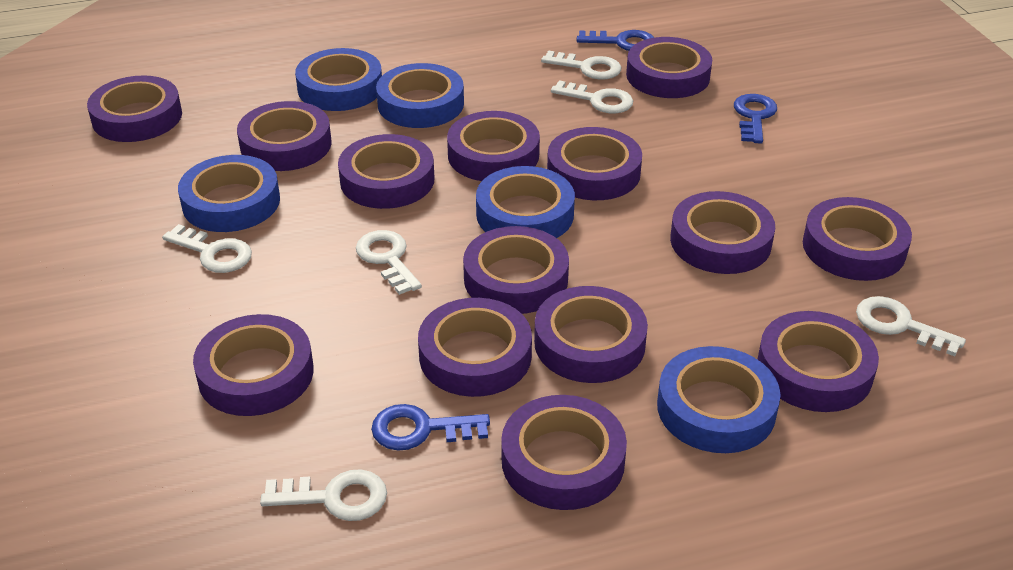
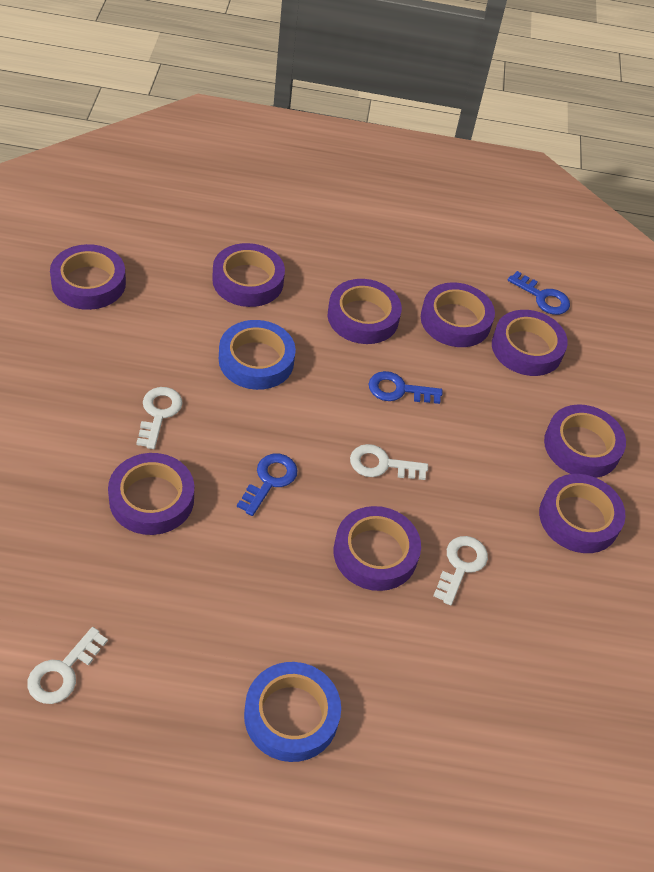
blue tape: 5 -> 2
purple tape: 14 -> 9
white key: 6 -> 4

